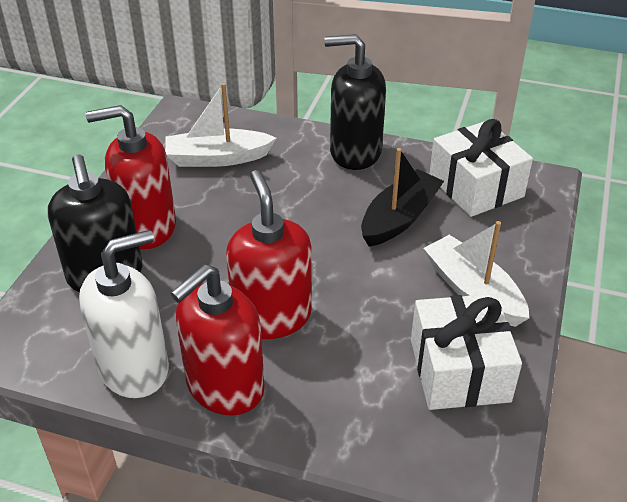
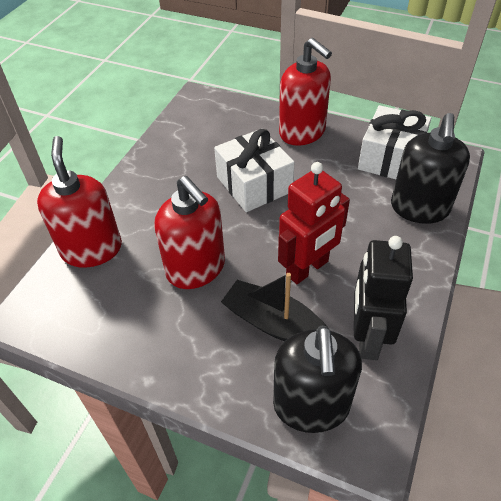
black robot: 0 -> 1
red robot: 0 -> 1
white boat: 2 -> 0
white soap dispenser: 1 -> 0

